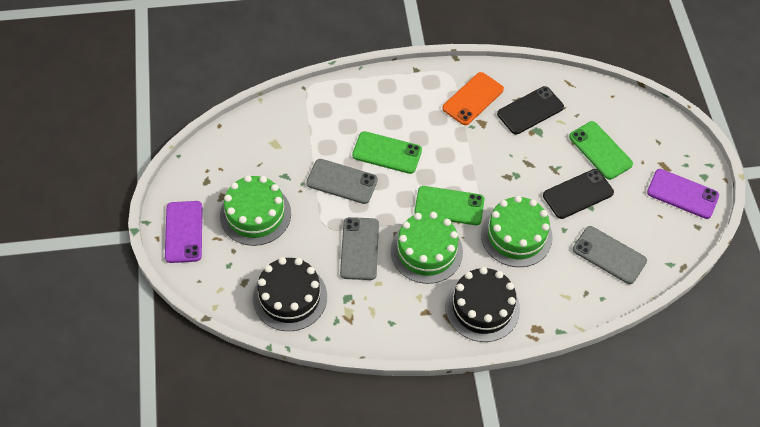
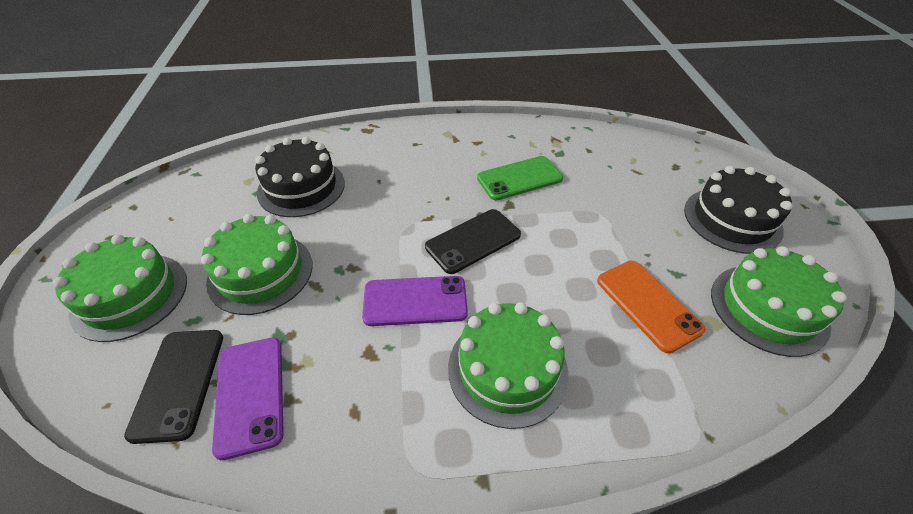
green cake: 3 -> 4
green phone: 3 -> 1
grey phone: 3 -> 0

